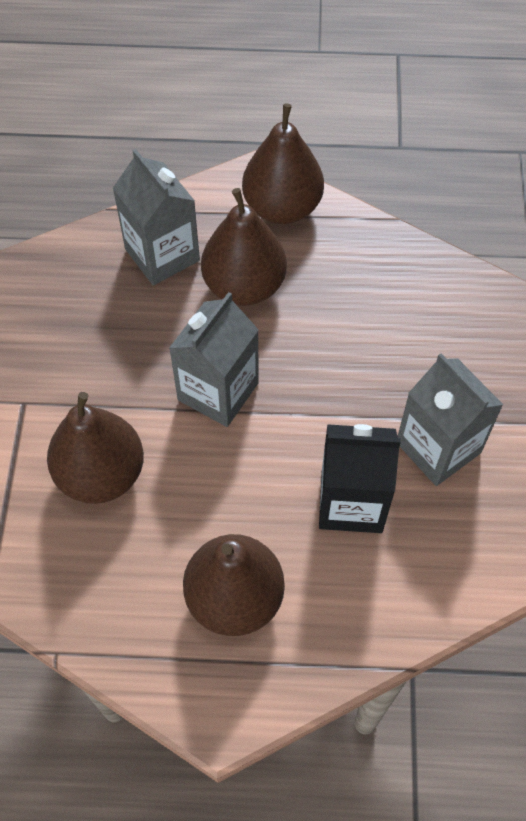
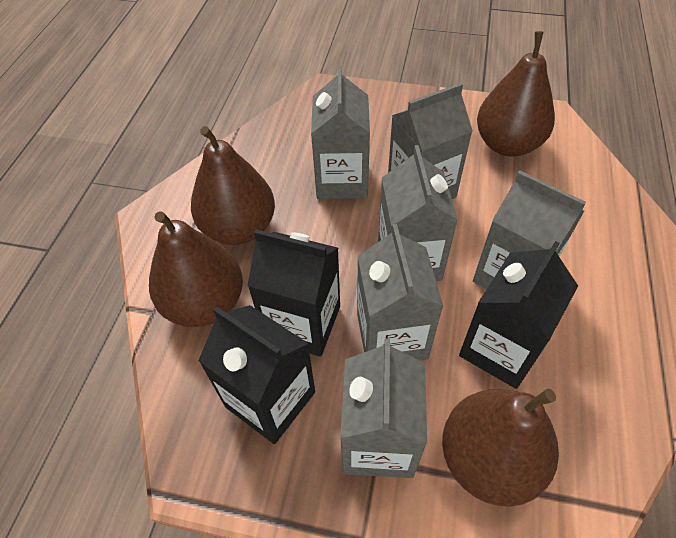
black carton: 1 -> 3
grey carton: 3 -> 6

